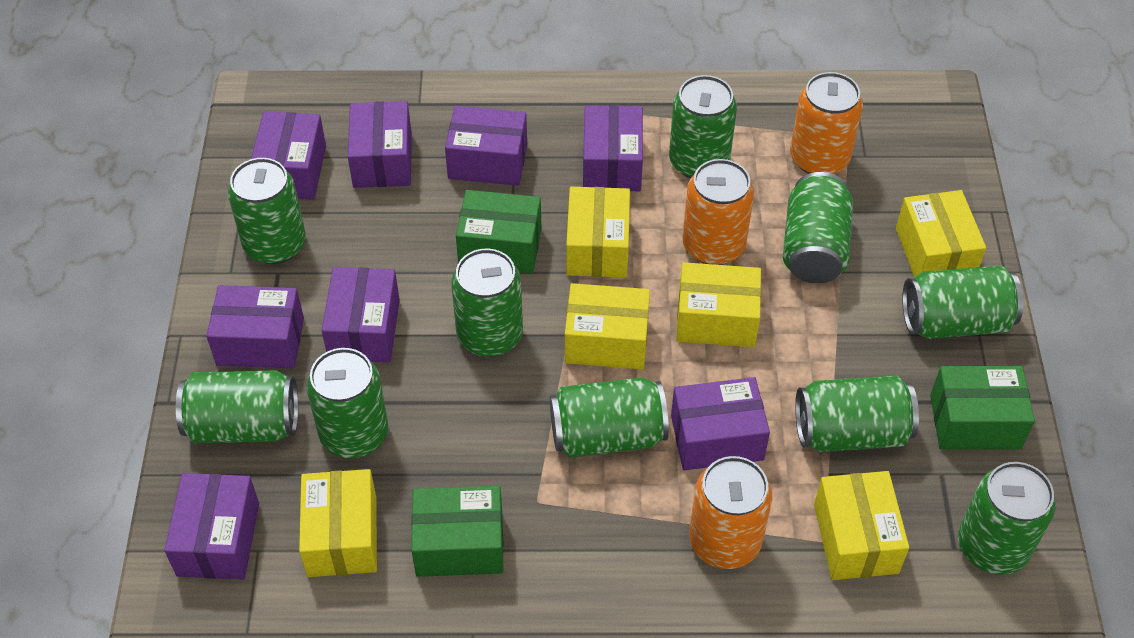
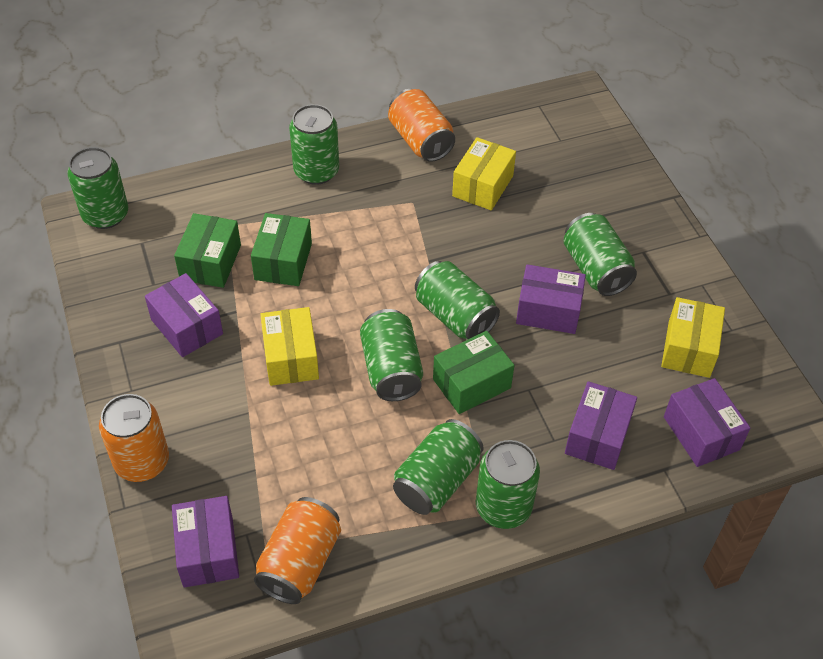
green can: 10 -> 7
purple box: 8 -> 5
yellow box: 6 -> 3

